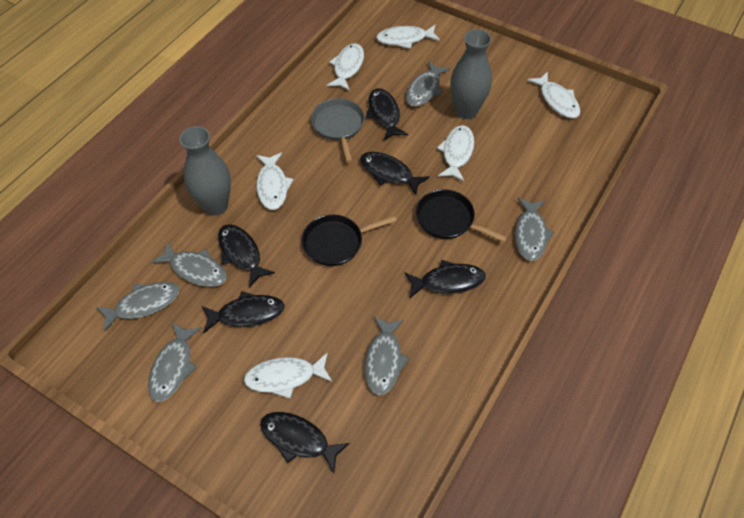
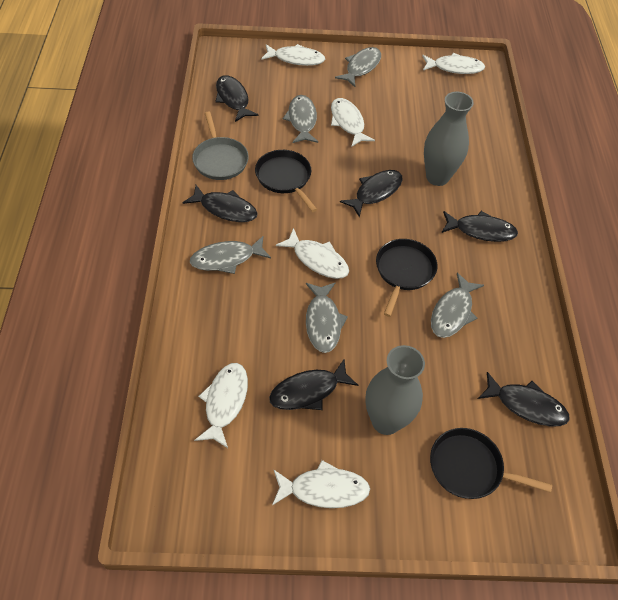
black pan: 2 -> 3
grey fish: 6 -> 5

